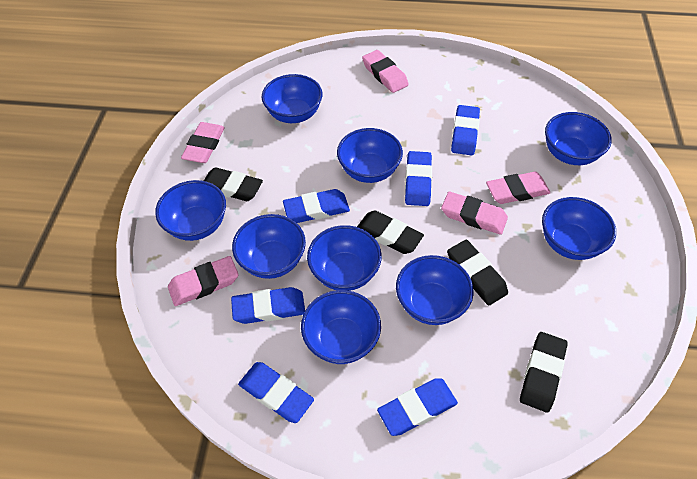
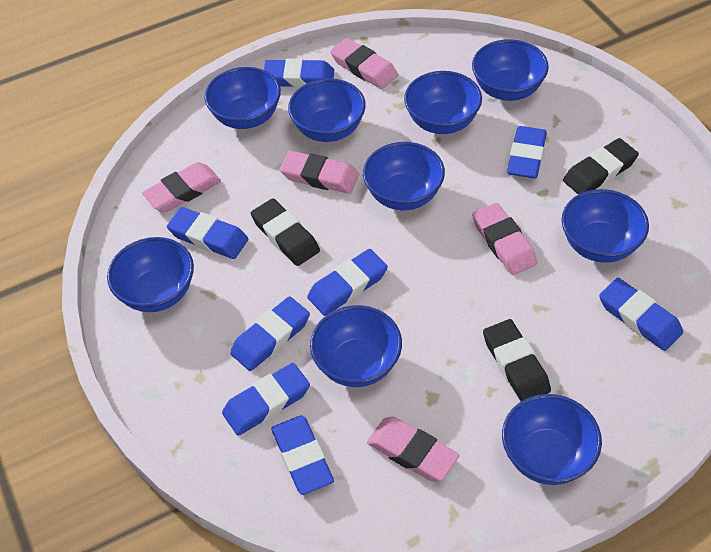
black eraser: 4 -> 3
blue eraser: 6 -> 8

